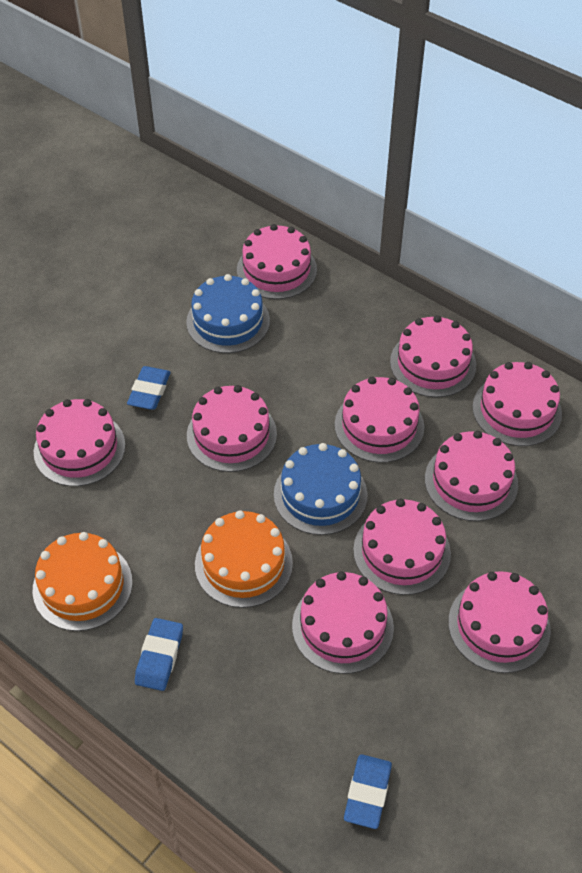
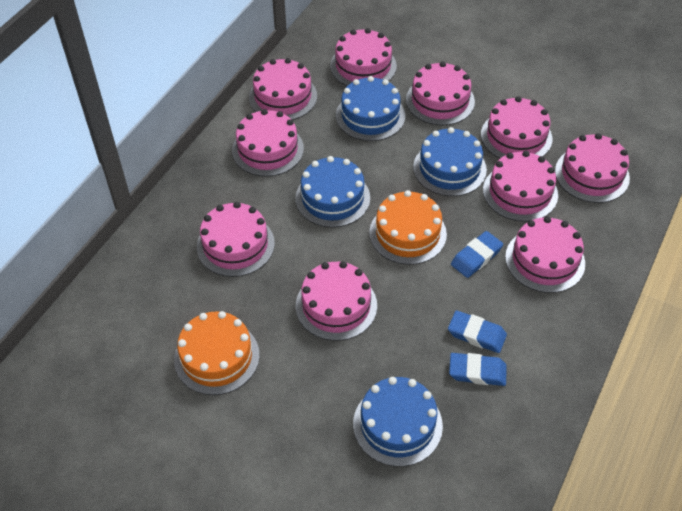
blue cake: 2 -> 4

